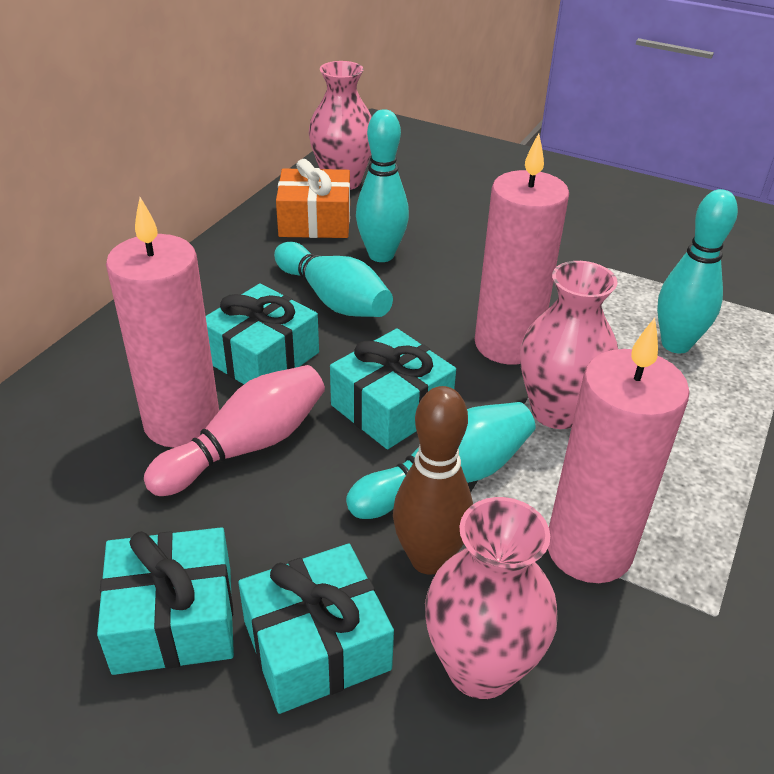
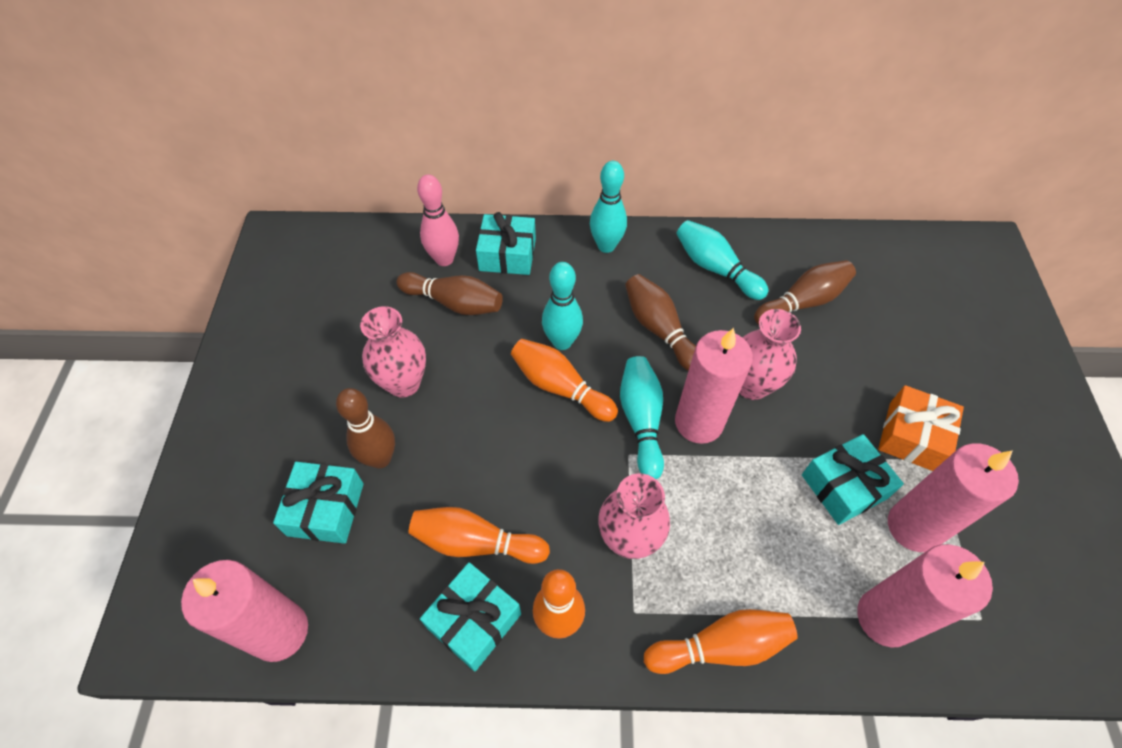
brown bowling pin: 1 -> 4
orange bowling pin: 0 -> 4
pink candle: 3 -> 4

